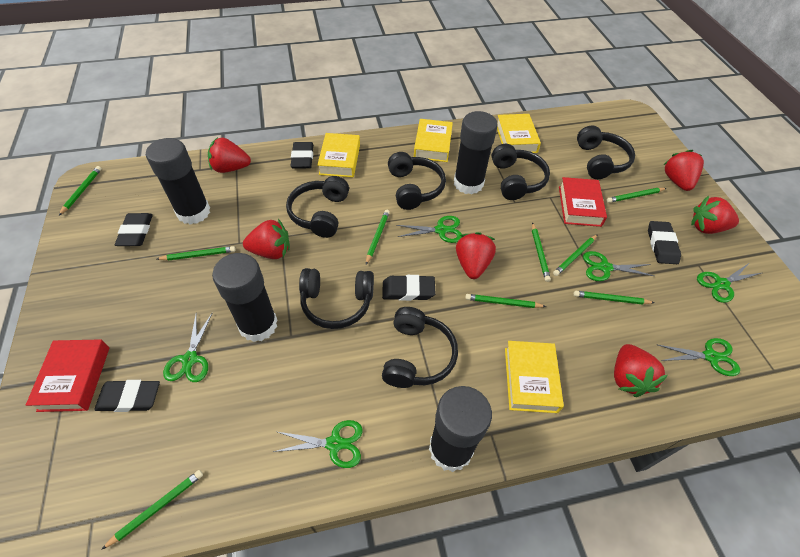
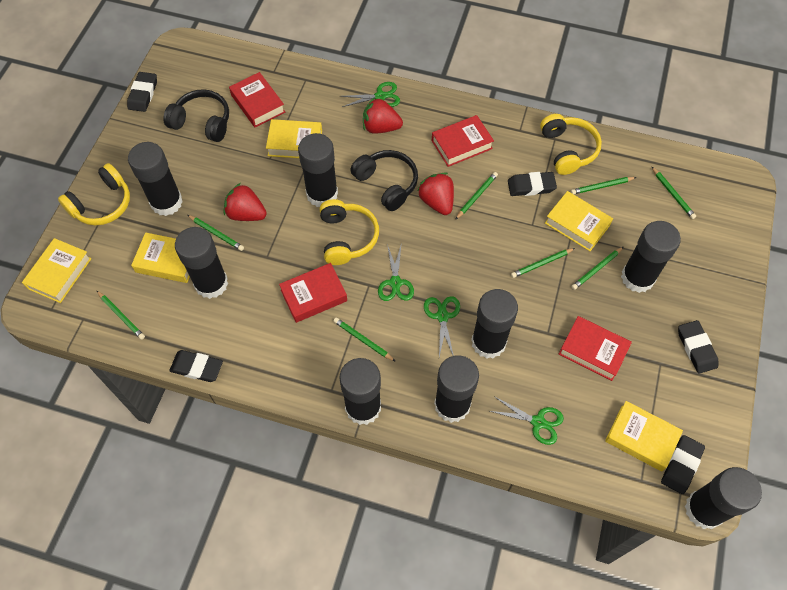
black glue stick: 4 -> 8
black headphones: 6 -> 2
green pencil: 9 -> 8
green scissors: 6 -> 4
red book: 2 -> 4
red strawberry: 6 -> 3
yellow book: 4 -> 5
yellow headphones: 0 -> 3

